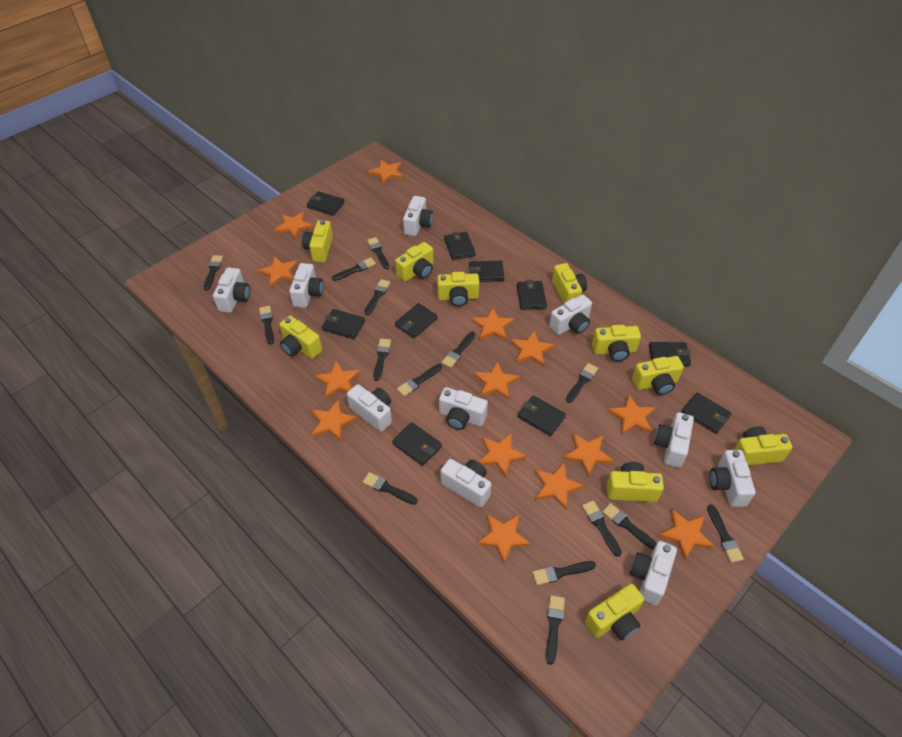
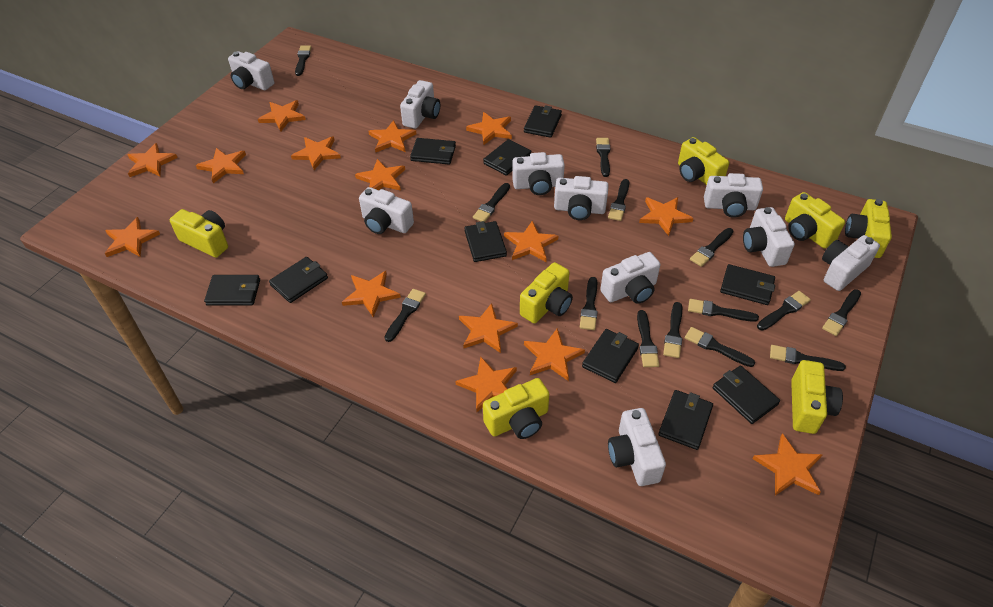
black brush: 15 -> 14
orange star: 14 -> 15
yellow camera: 10 -> 7

